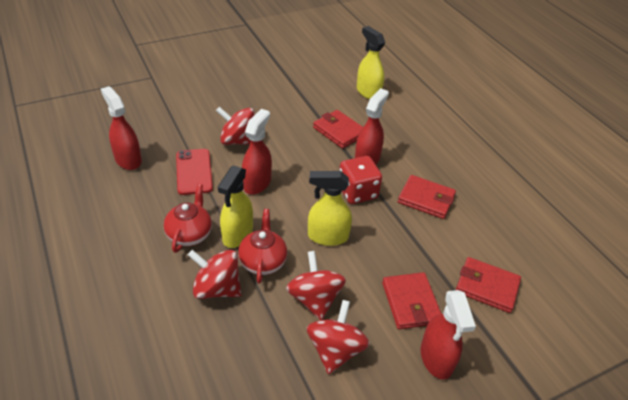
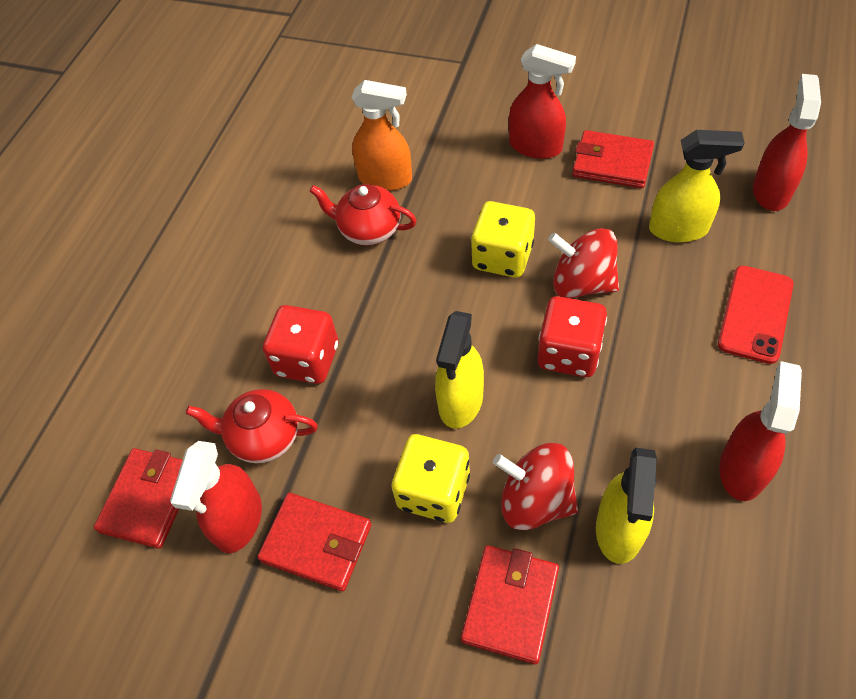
orange spray bottle: 0 -> 1
red dice: 1 -> 2
red spinning top: 4 -> 2
yellow dice: 0 -> 2

